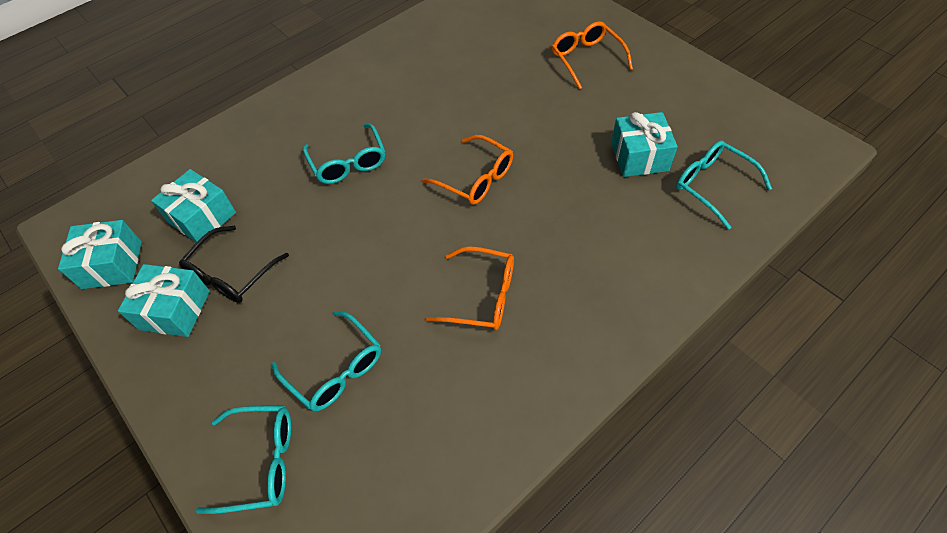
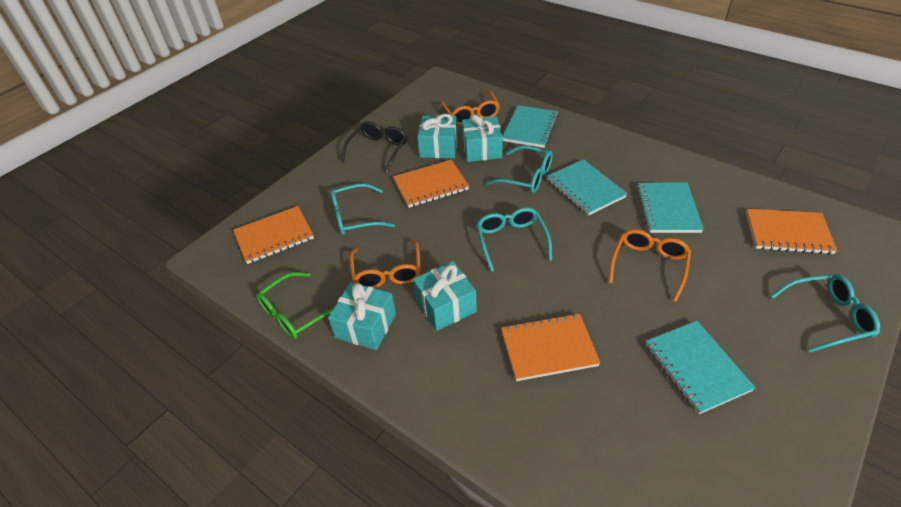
green glasses: 0 -> 1
orange notebook: 0 -> 4
turquoise notebook: 0 -> 4

